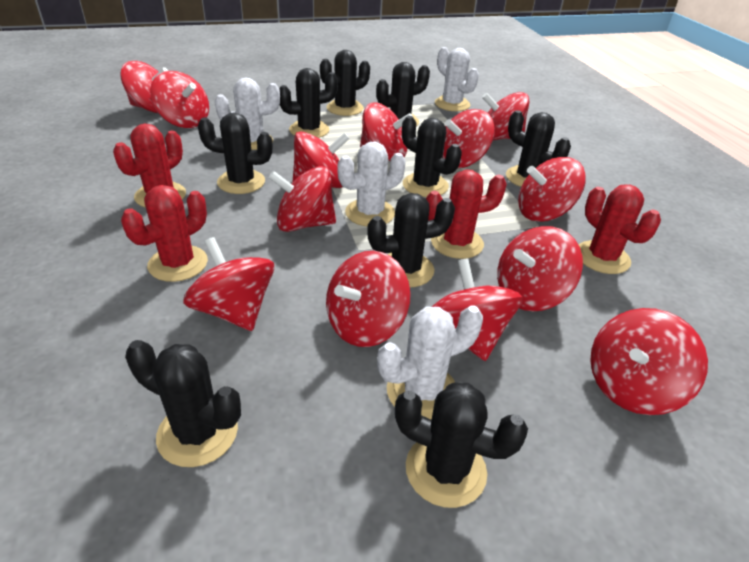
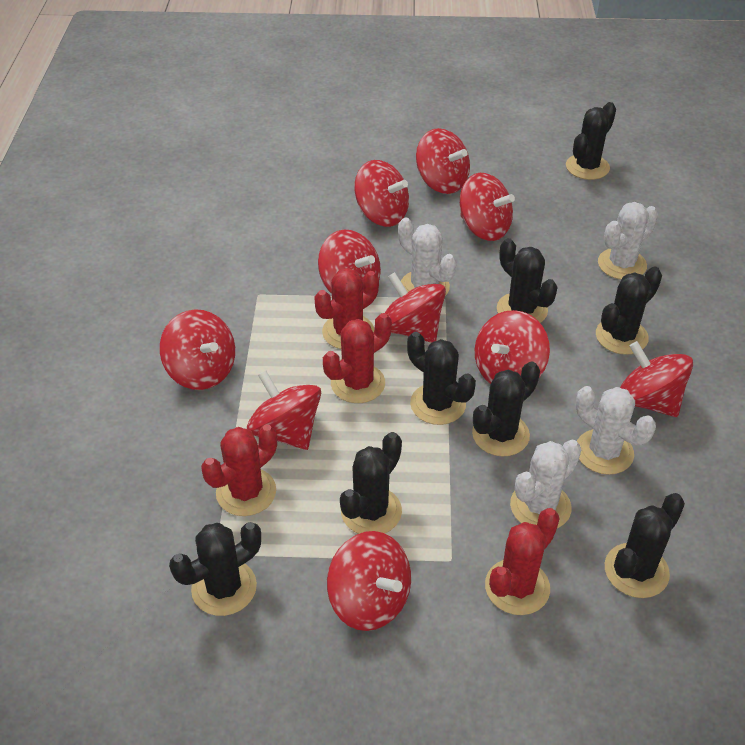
black cactus: 9 -> 8
red spinning top: 13 -> 10

